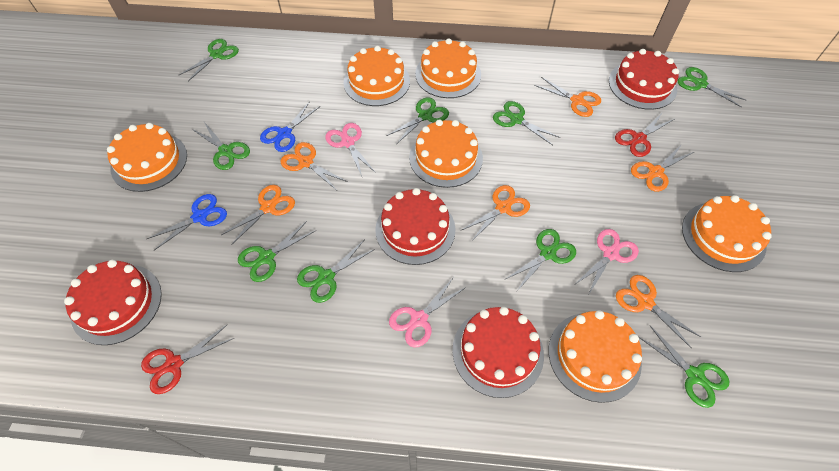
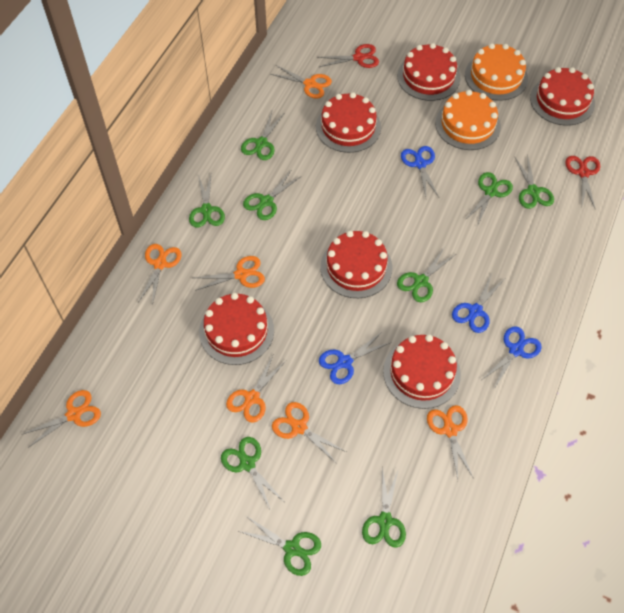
blue scissors: 2 -> 4
orange cake: 6 -> 2
orange scissors: 6 -> 7
pink scissors: 3 -> 0
red cake: 4 -> 6

